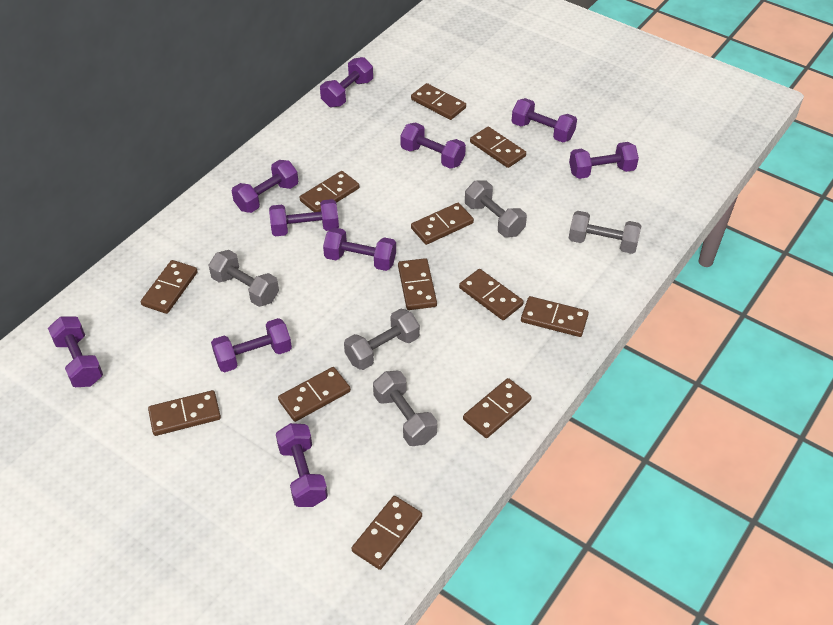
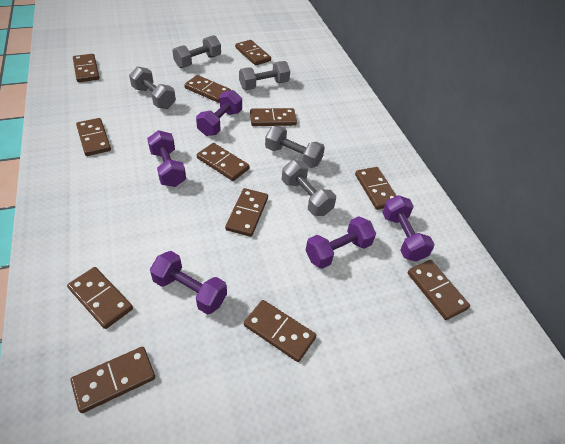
purple dumbbell: 10 -> 5

